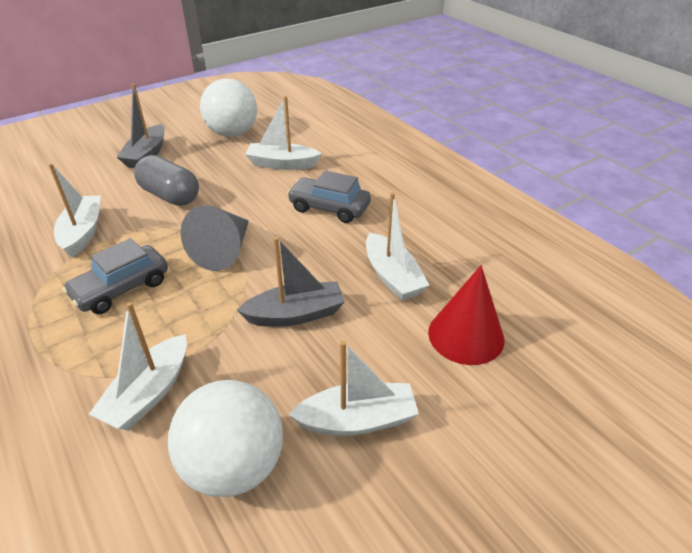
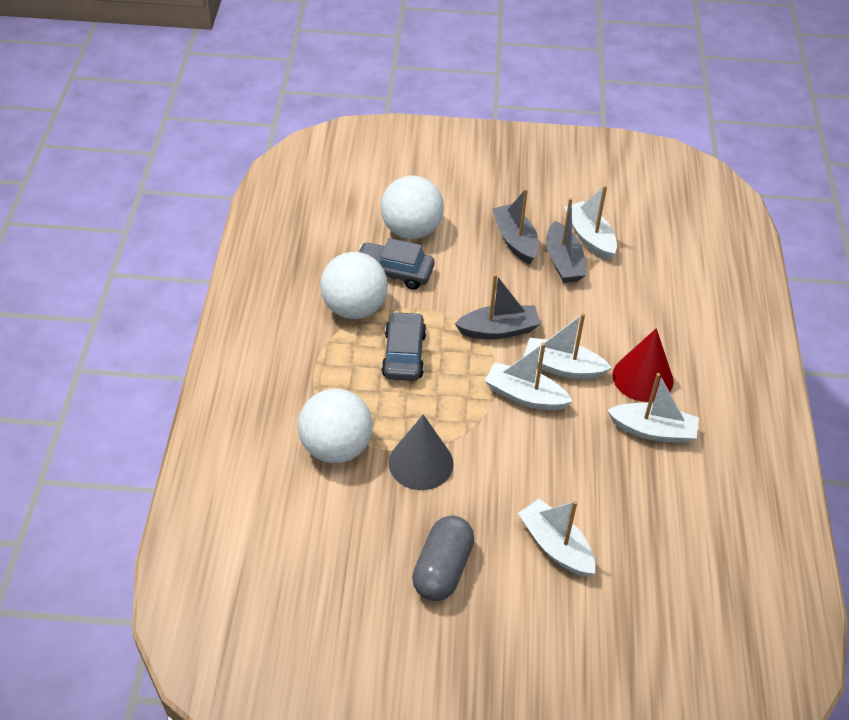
grey boat: 2 -> 3
white ball: 2 -> 3

